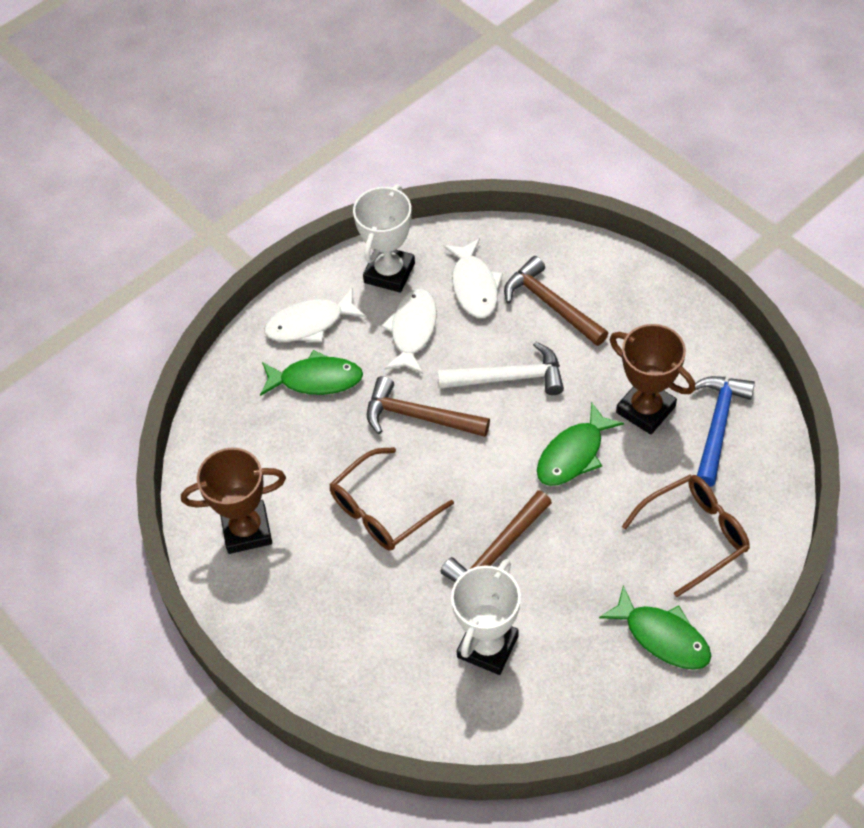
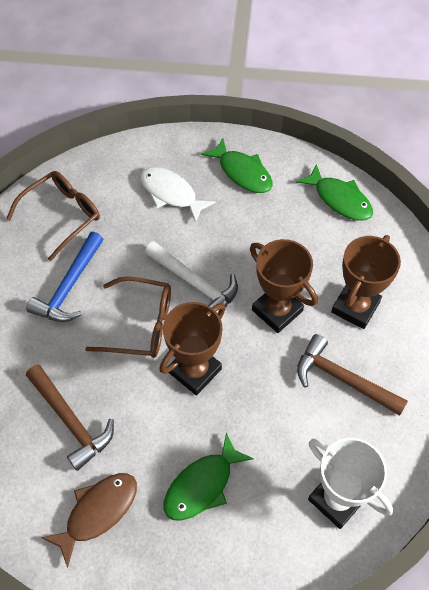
brown fish: 0 -> 1
brown hammer: 3 -> 2
brown trophy: 2 -> 3
white fish: 3 -> 1
white trophy: 2 -> 1

